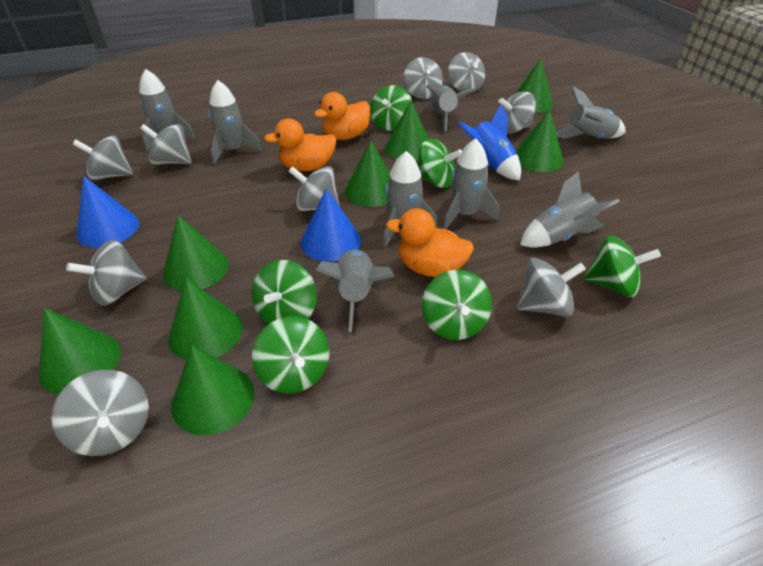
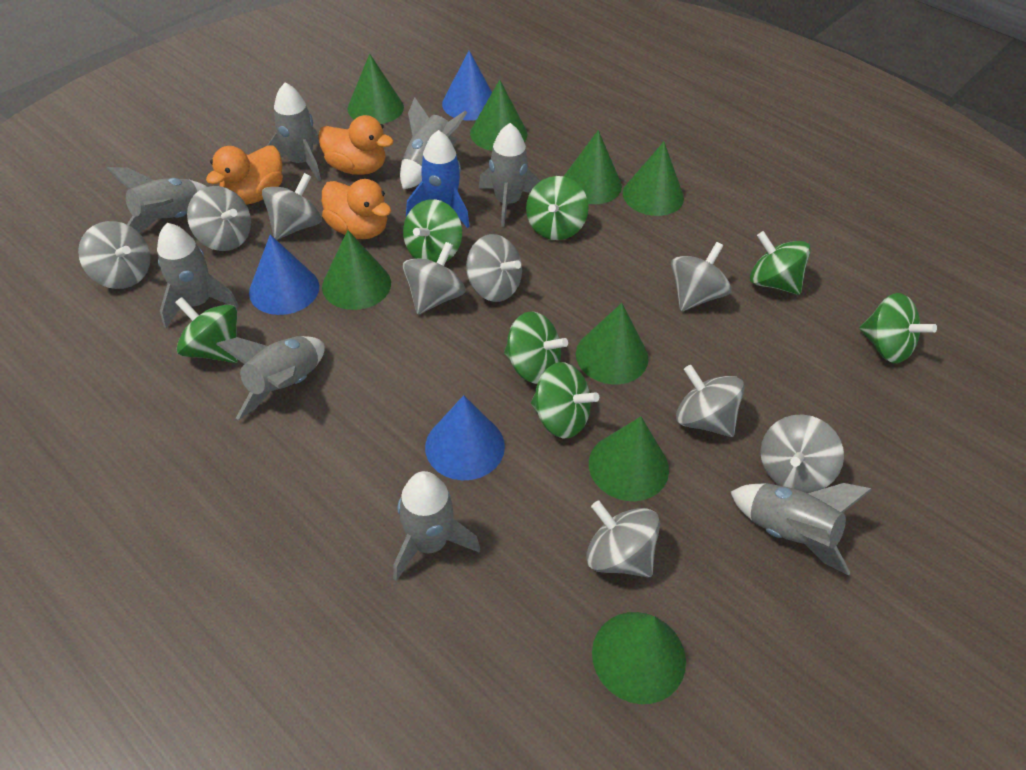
blue cone: 2 -> 3
green spinning top: 6 -> 7

